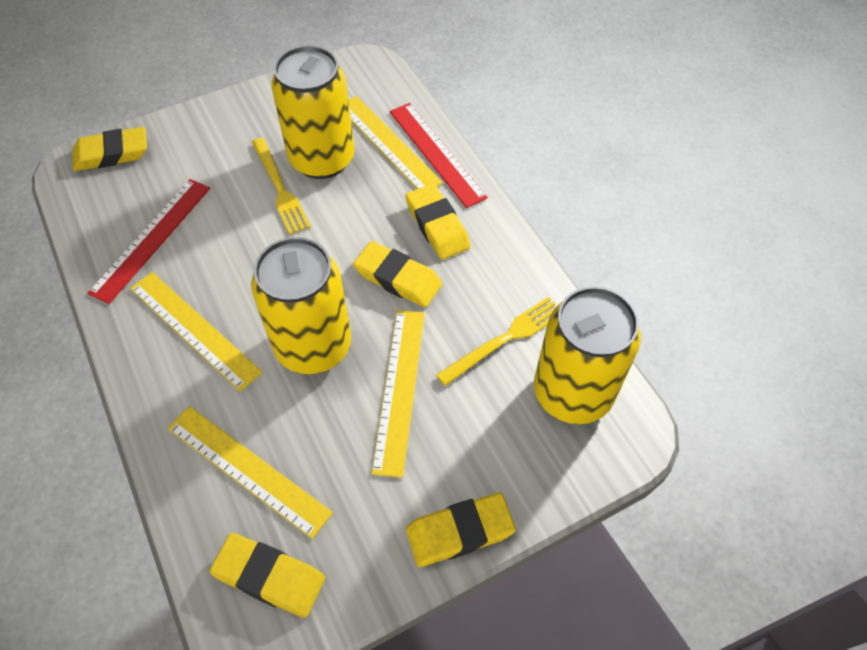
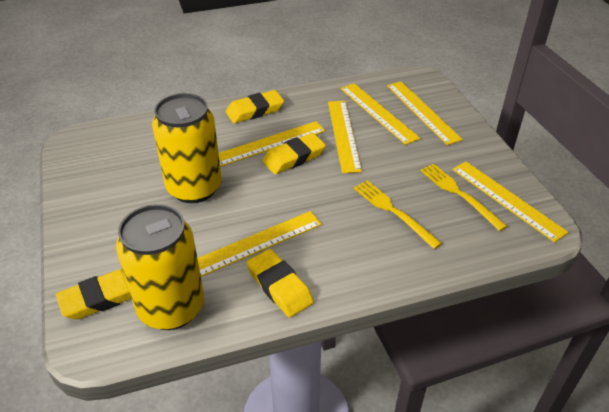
red ruler: 2 -> 0
yellow can: 3 -> 2
yellow eraser: 5 -> 4
yellow ruler: 4 -> 6

